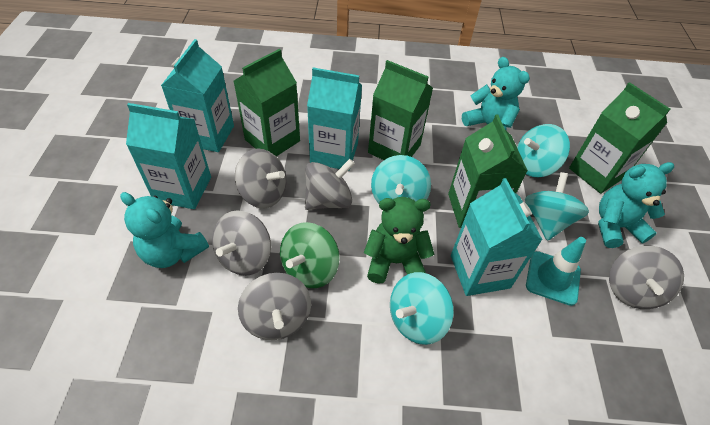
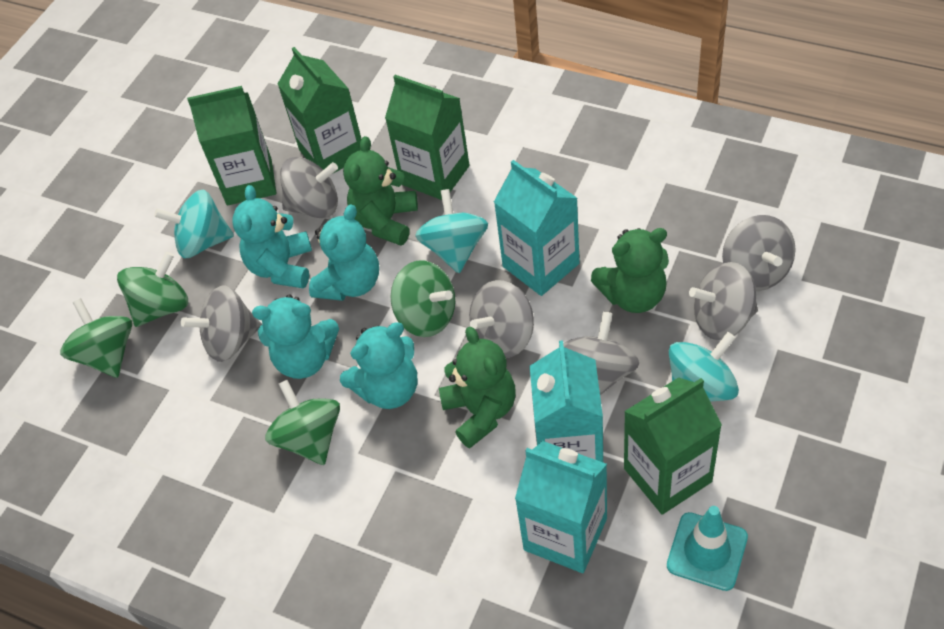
green spinning top: 1 -> 4
green teddy bear: 1 -> 3
grey spinning top: 5 -> 6
turquoise carton: 4 -> 3
turquoise spinning top: 4 -> 3
turquoise teddy bear: 3 -> 4

